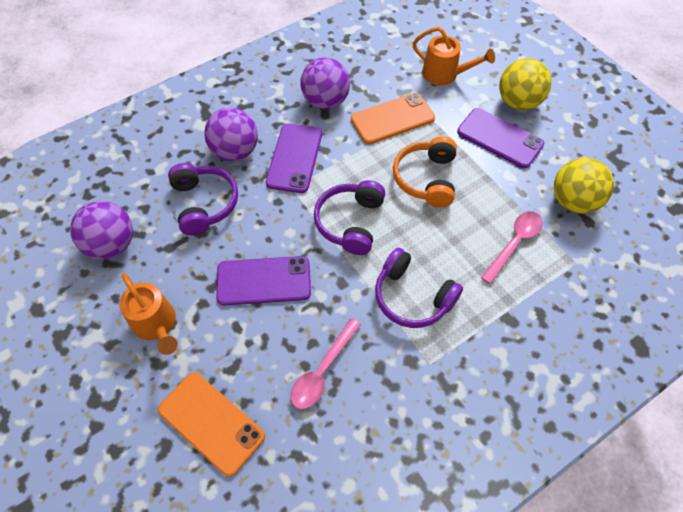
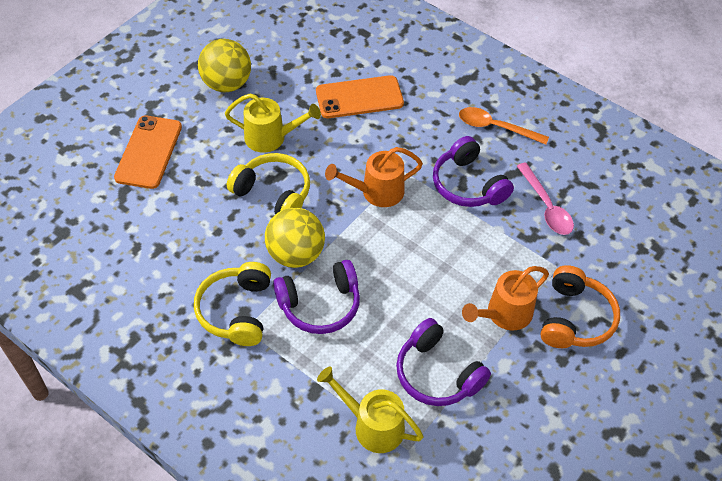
orange spoon: 0 -> 1
pink spoon: 2 -> 1
purple ball: 3 -> 0
purple phone: 3 -> 0
yellow headphones: 0 -> 2
yellow watering can: 0 -> 2

